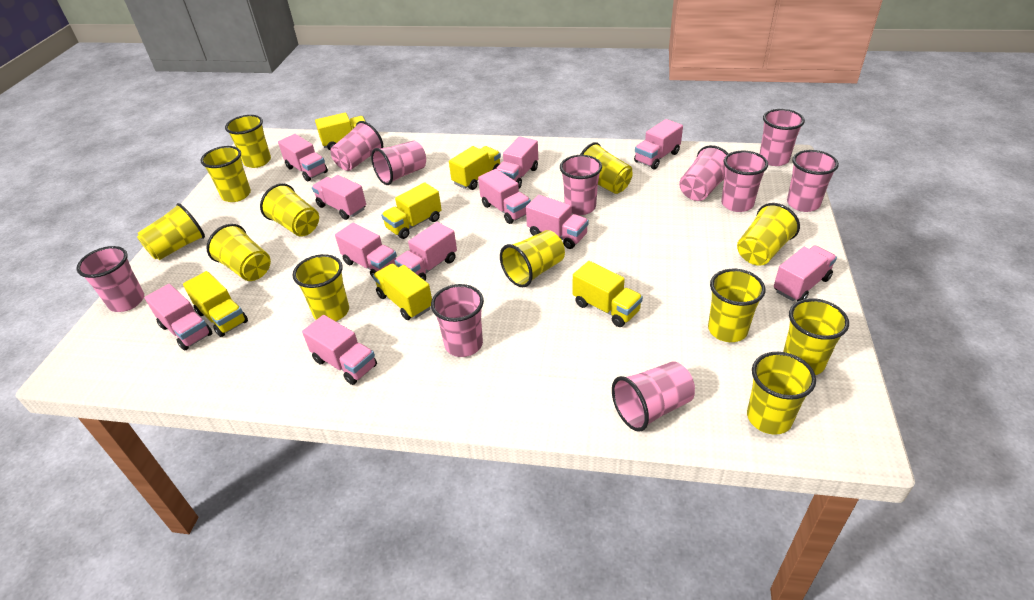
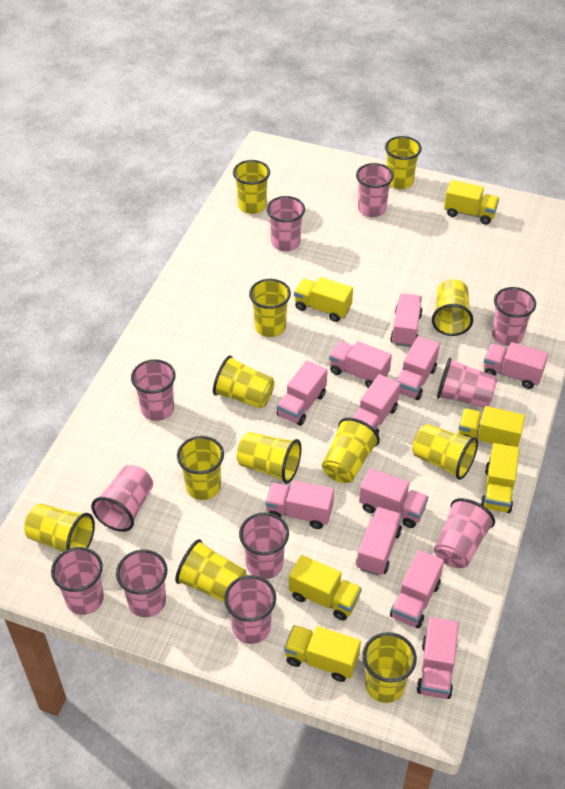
pink cup: 10 -> 11

